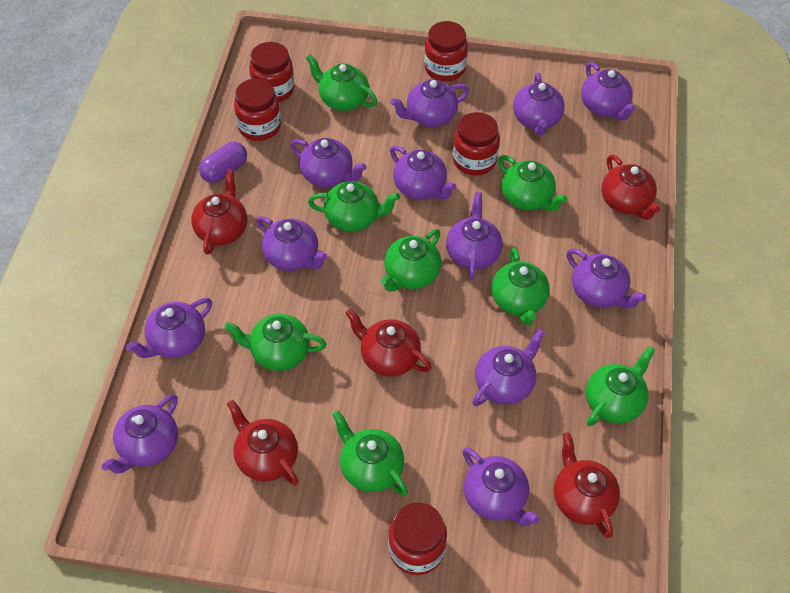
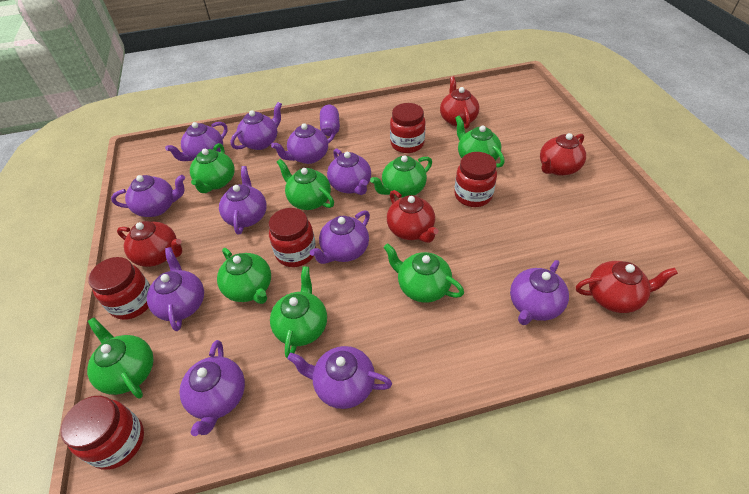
purple teapot: 12 -> 11

